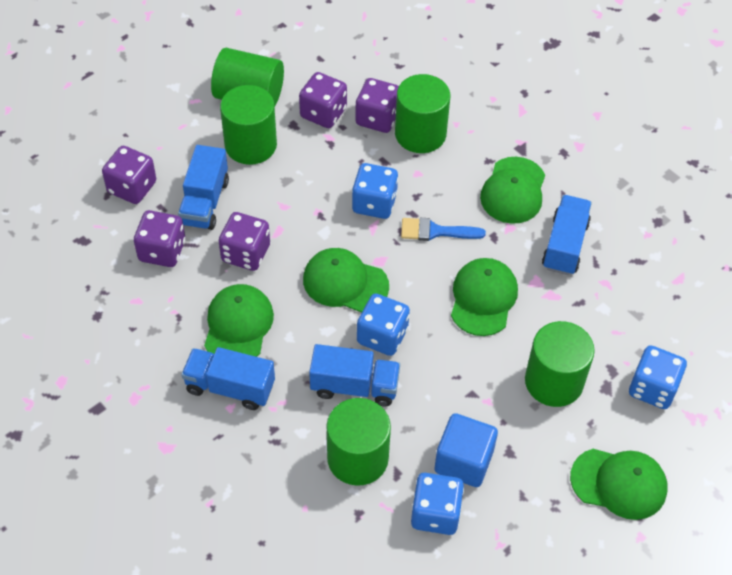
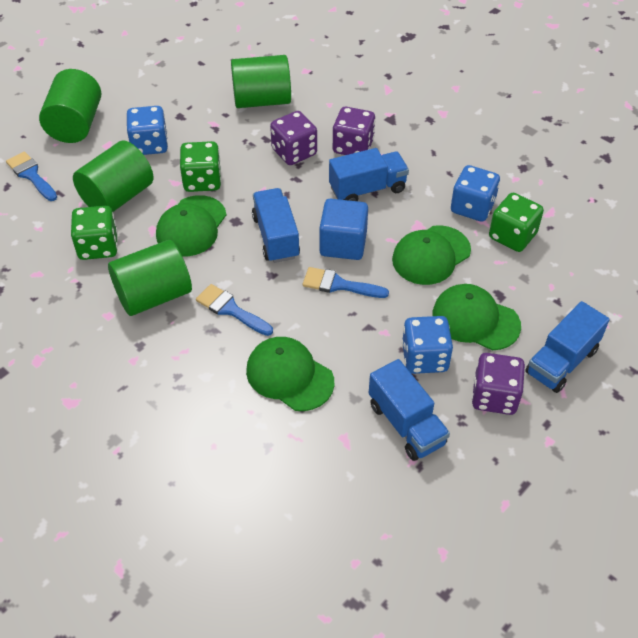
blue brush: 1 -> 3
blue dice: 4 -> 3
green cap: 5 -> 4
green cylinder: 5 -> 4
green dice: 0 -> 3
purple dice: 5 -> 3

